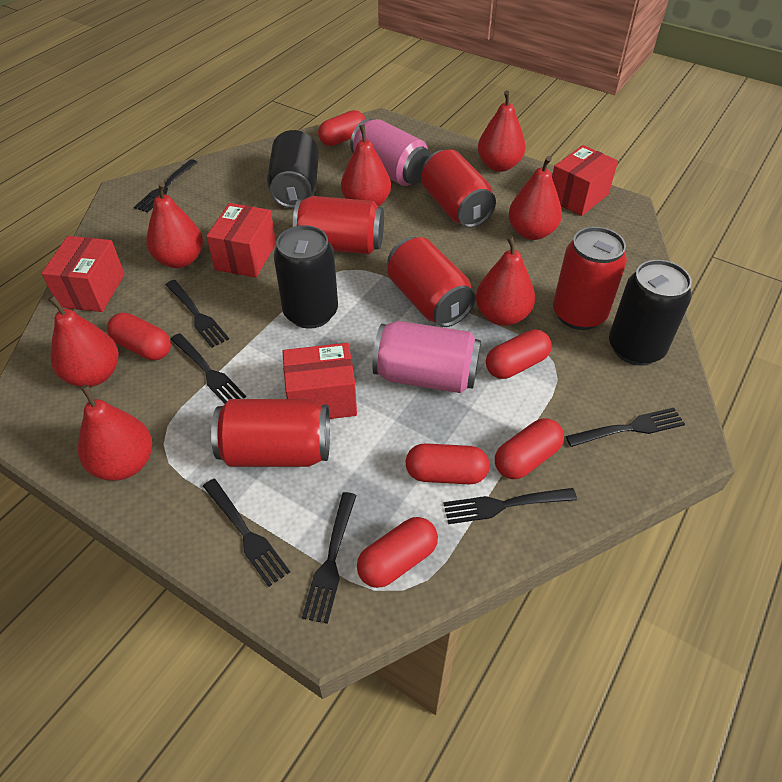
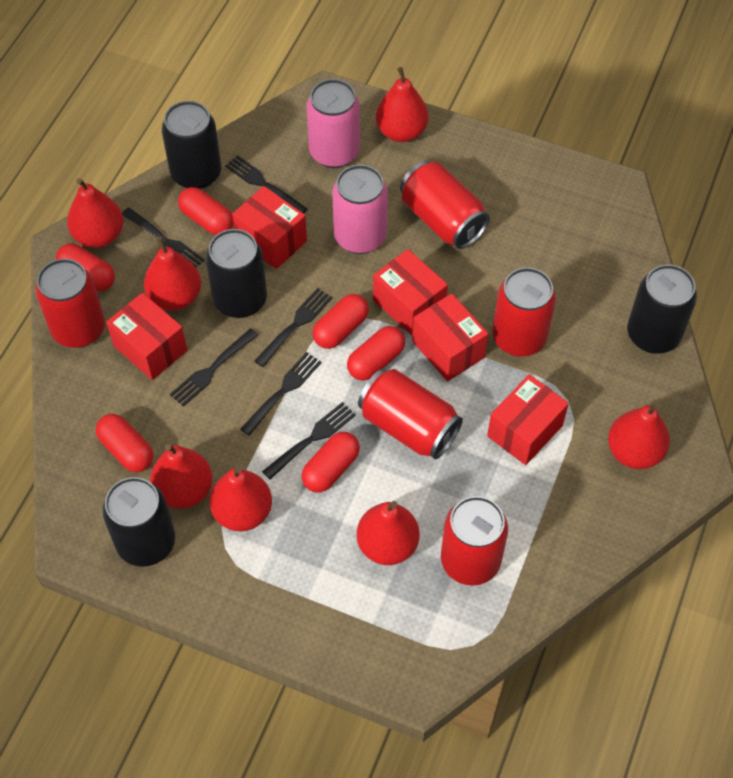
black can: 3 -> 4
black fork: 7 -> 6
red box: 4 -> 5

